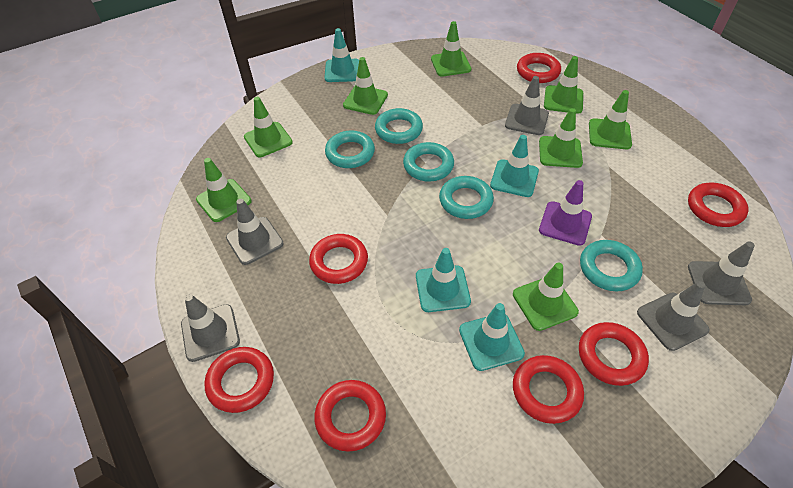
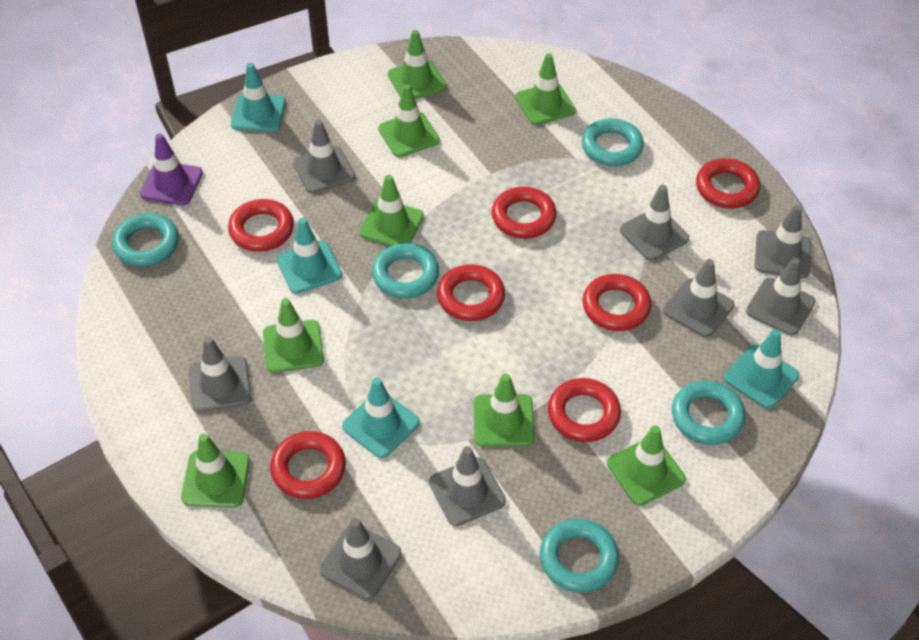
grey traffic cone: 5 -> 8

